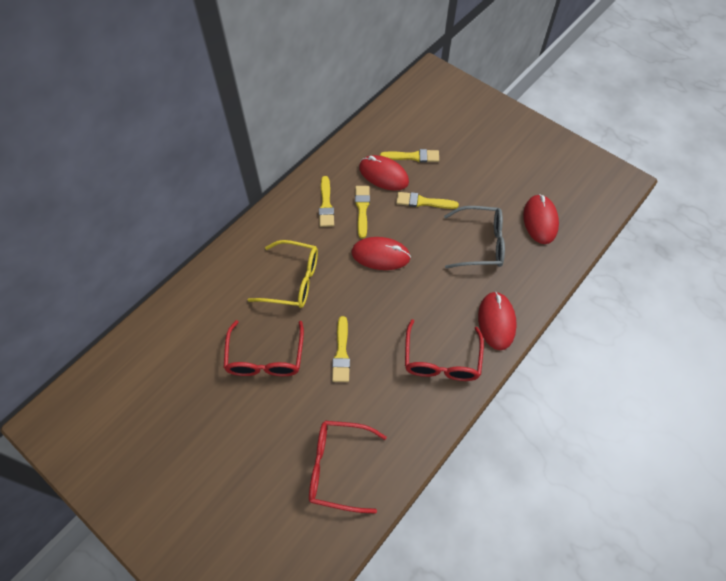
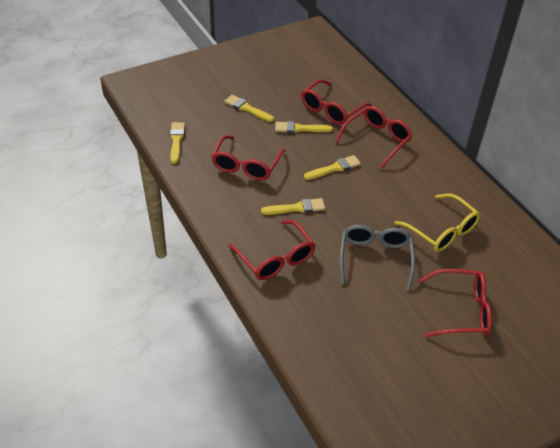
red glasses: 3 -> 5
red mouse: 4 -> 0

